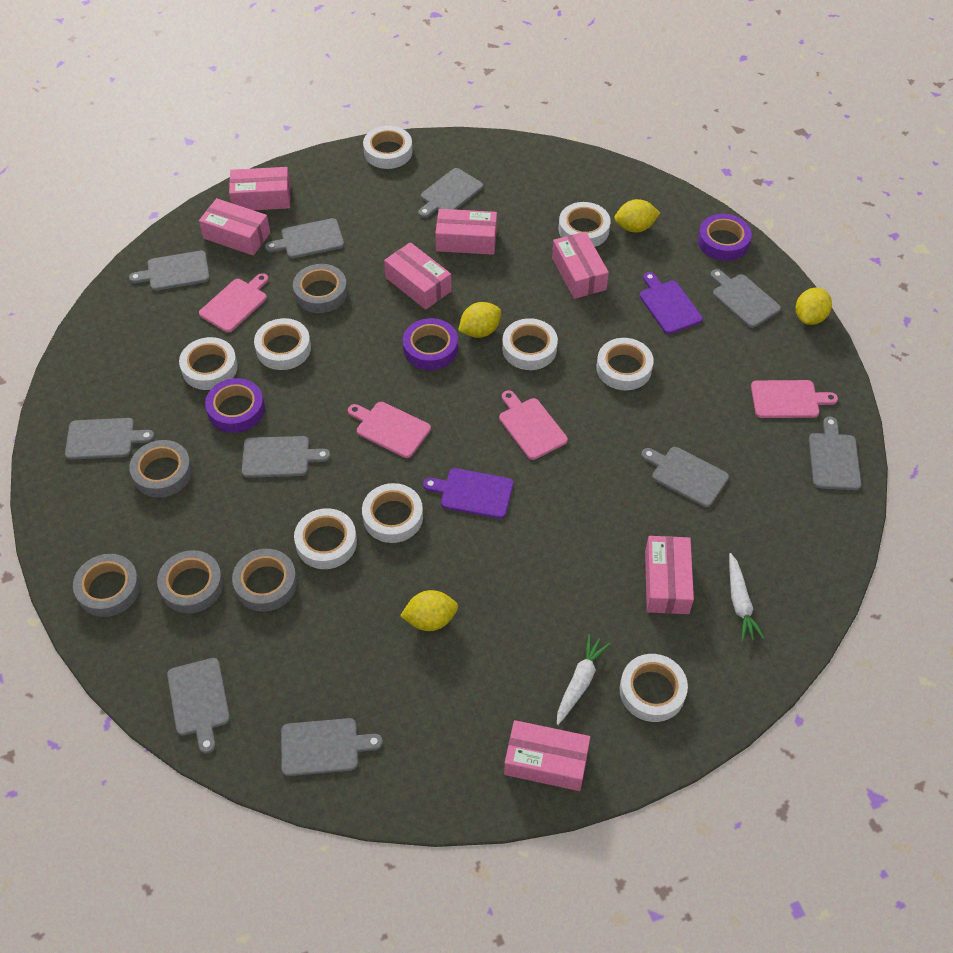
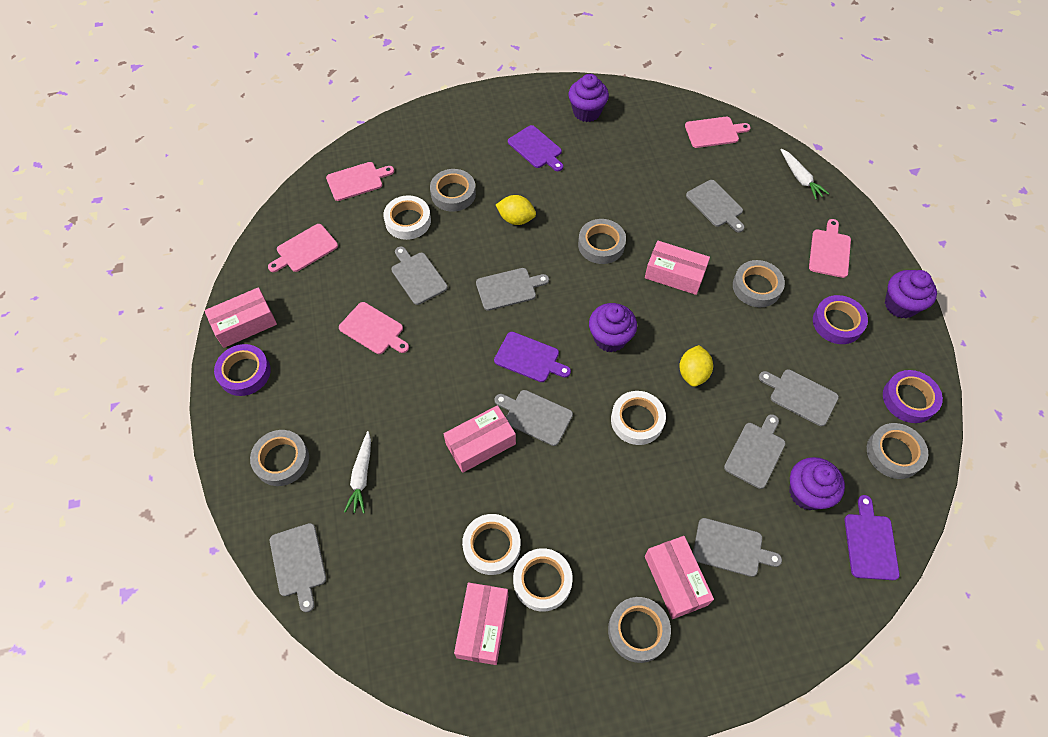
grey cutting board: 10 -> 8
grey tape: 5 -> 6
pink box: 7 -> 5
pink cutting board: 4 -> 5
purple cupcake: 0 -> 4
purple cutting board: 2 -> 3
white tape: 9 -> 4
yellow lemon: 4 -> 2

